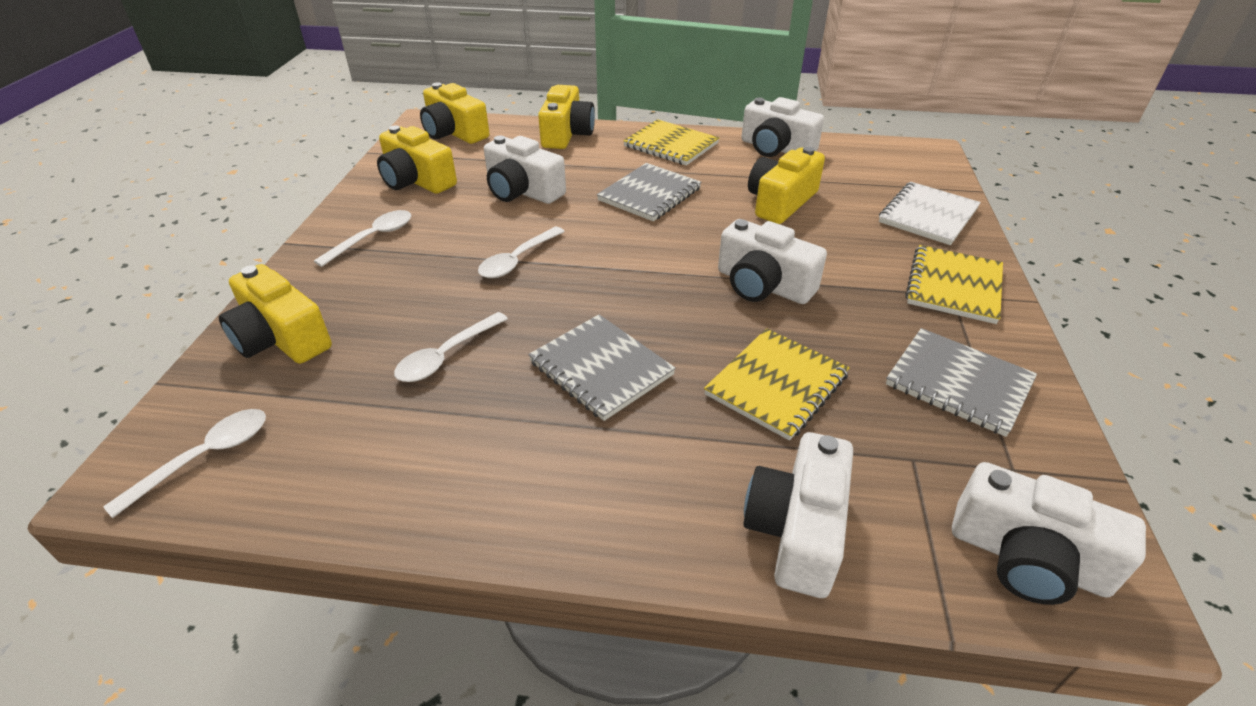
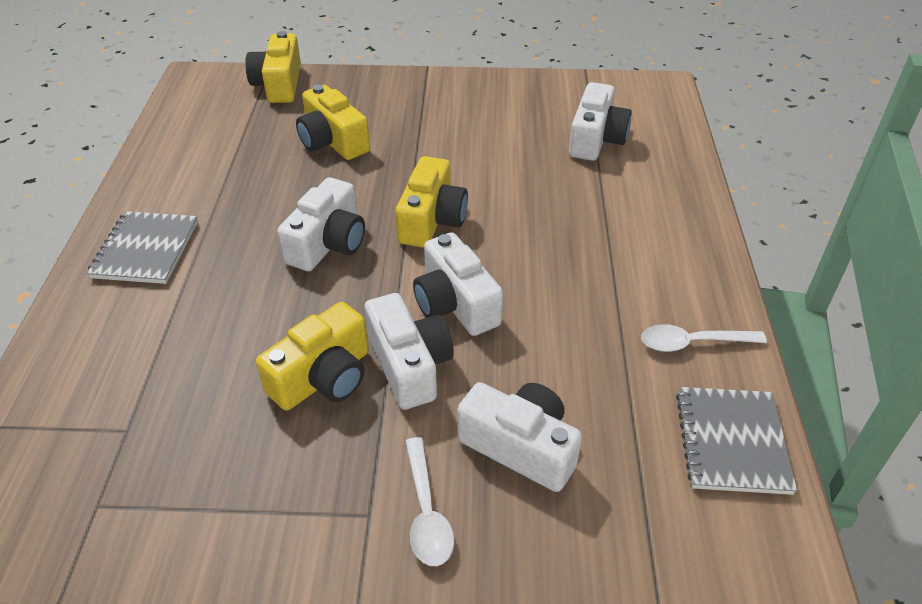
grey notebook: 3 -> 2
white notebook: 1 -> 0
white spoon: 4 -> 2
yellow camera: 5 -> 4
yellow notebook: 3 -> 0

